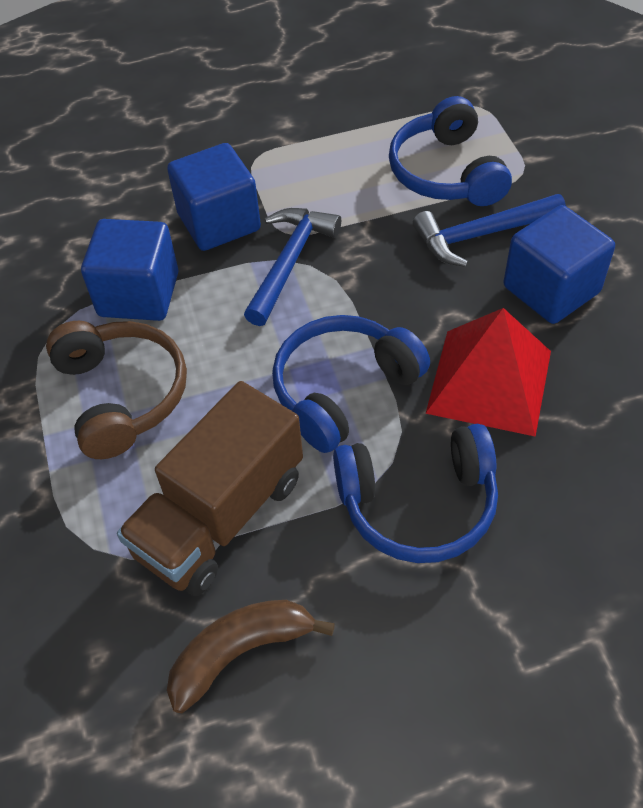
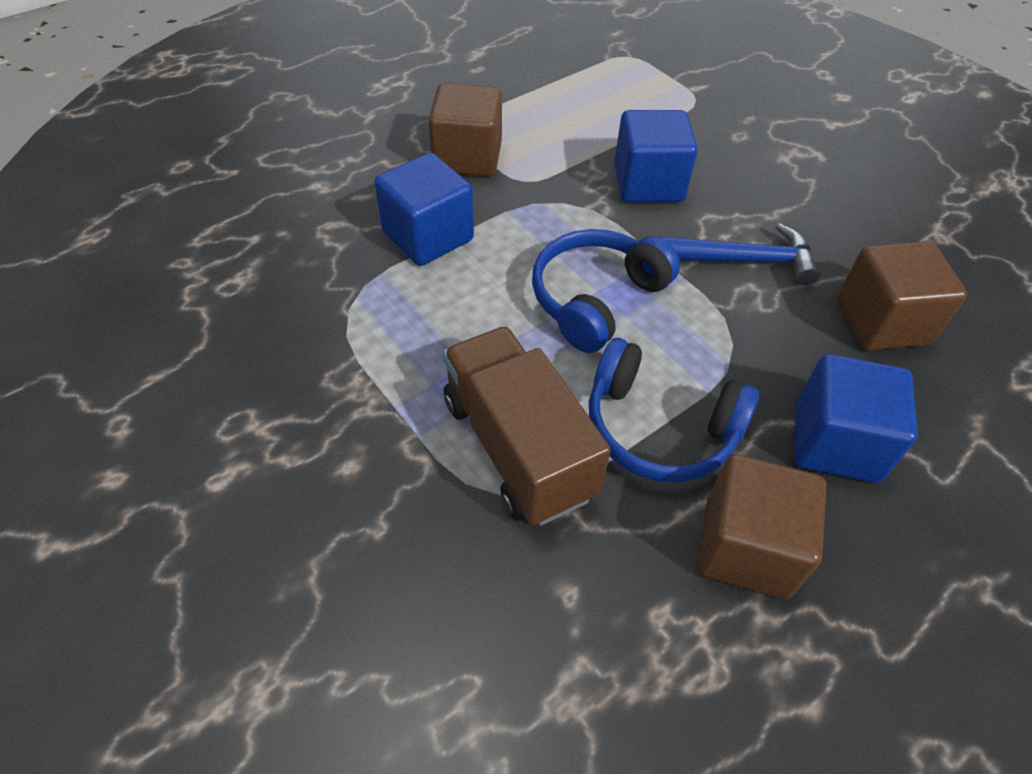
blue hammer: 2 -> 1
blue headphones: 3 -> 2
brown banana: 1 -> 0
brown cube: 0 -> 3
brown headphones: 1 -> 0
red pyramid: 1 -> 0

